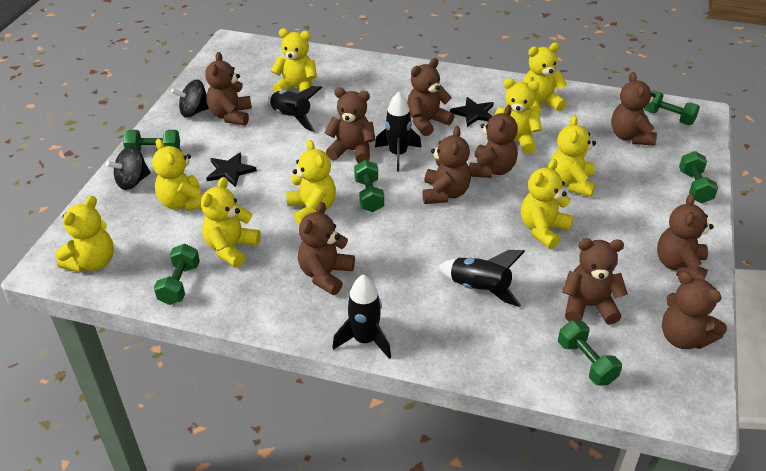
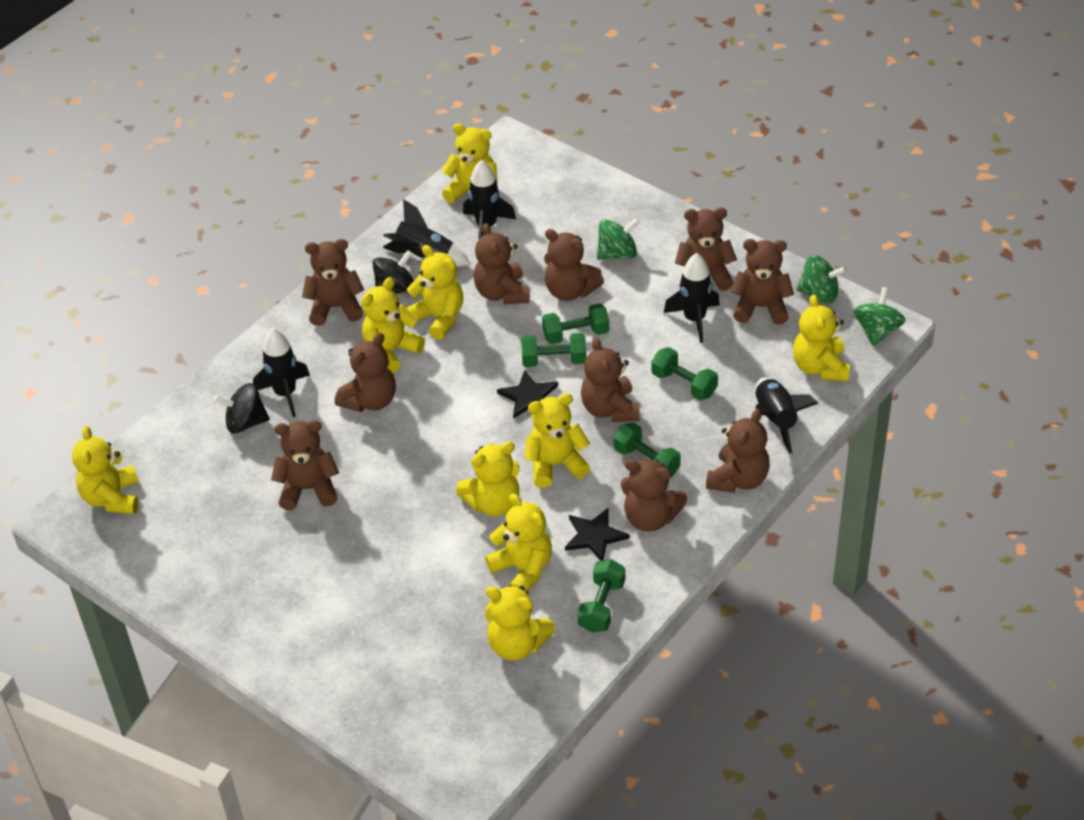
black rocket: 4 -> 5
green dumbbell: 6 -> 5
green spinning top: 0 -> 3

